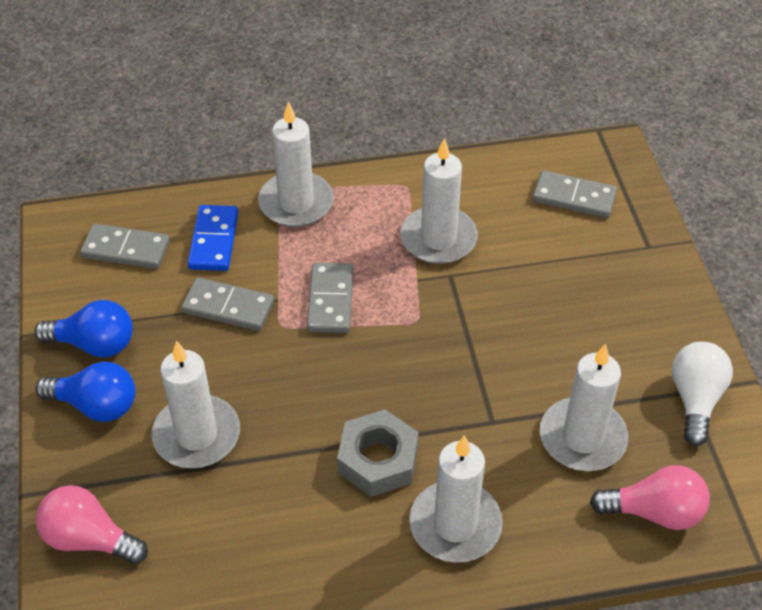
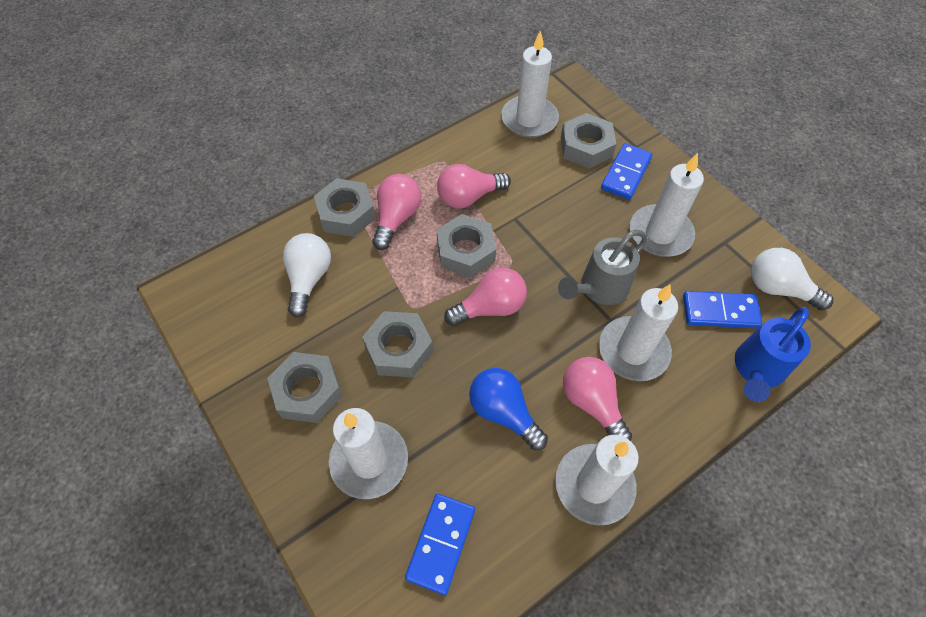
blue domino: 1 -> 3
blue light bulb: 2 -> 1
blue watering can: 0 -> 1
grey domino: 4 -> 0
grey nut: 1 -> 5
grey watering can: 0 -> 1
pink light bulb: 2 -> 4
white light bulb: 1 -> 2

